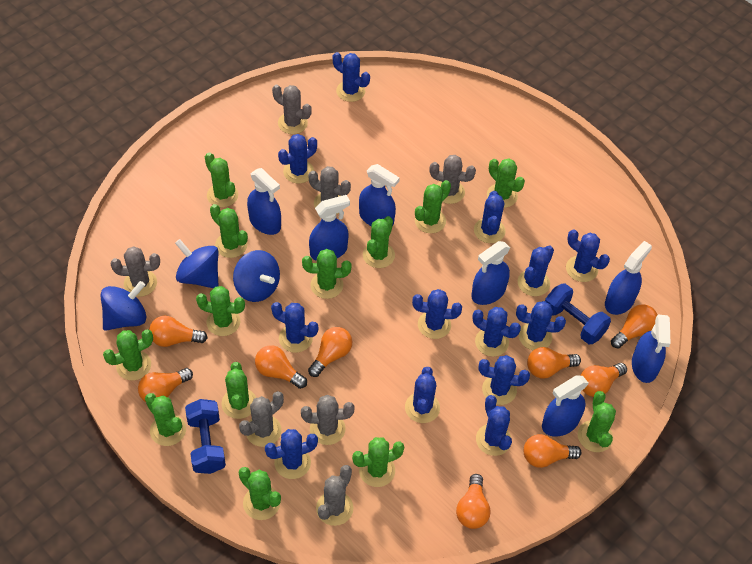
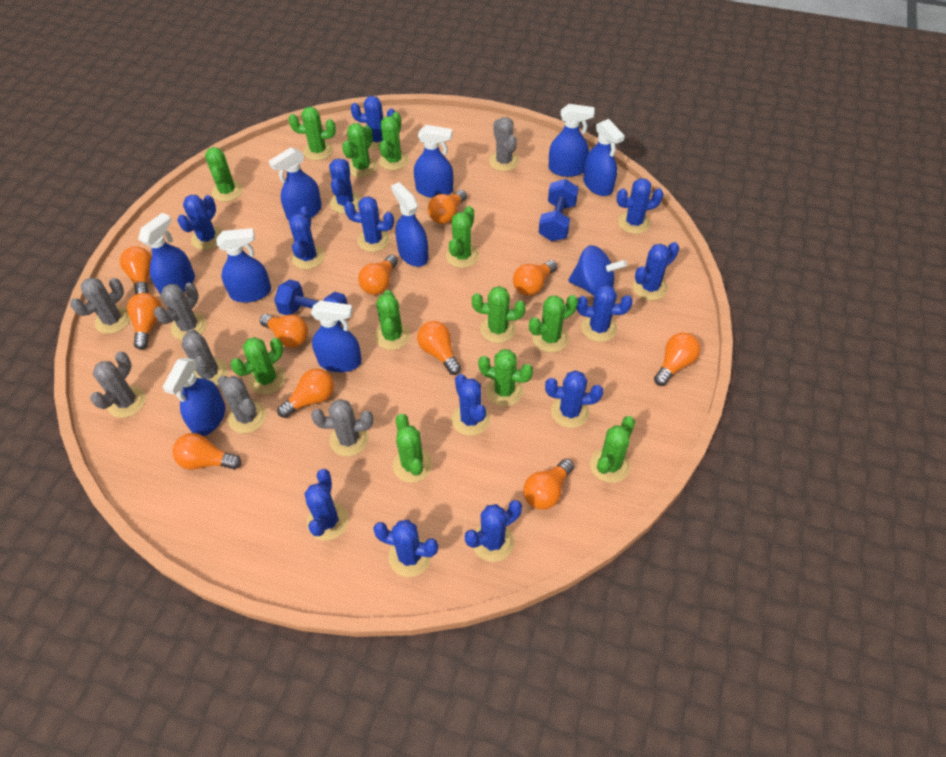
blue spinning top: 3 -> 1
blue spray bottle: 7 -> 9
green cactus: 13 -> 12
orange light bulb: 9 -> 11

